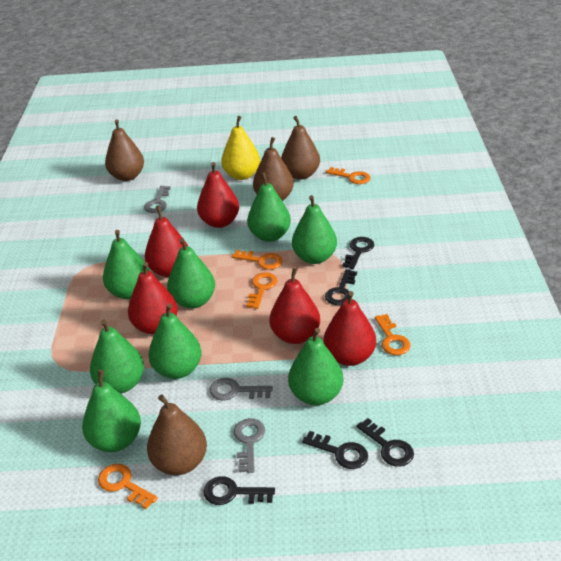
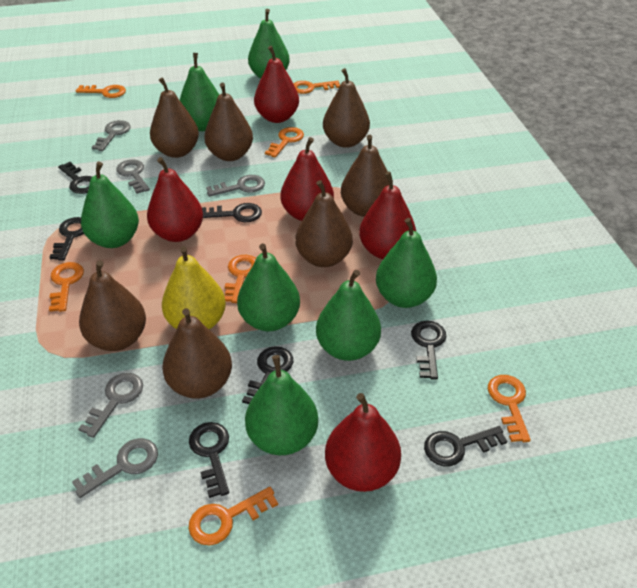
black key: 5 -> 7
brown pear: 4 -> 7
green pear: 8 -> 7
grey key: 3 -> 5
orange key: 5 -> 7

